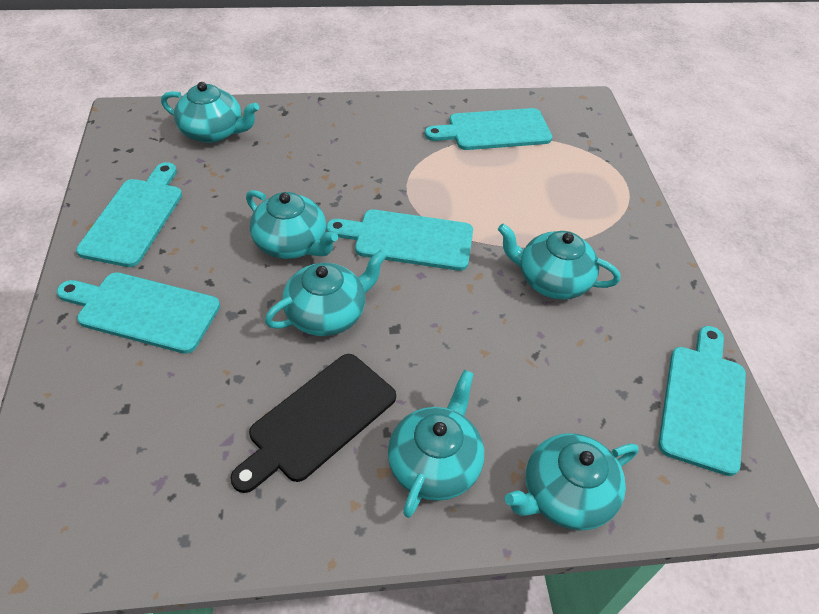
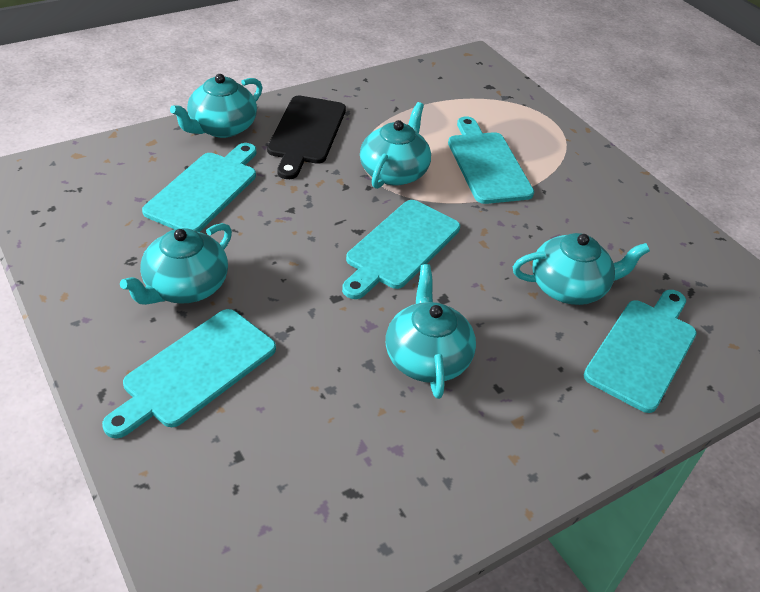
turquoise teapot: 6 -> 5

